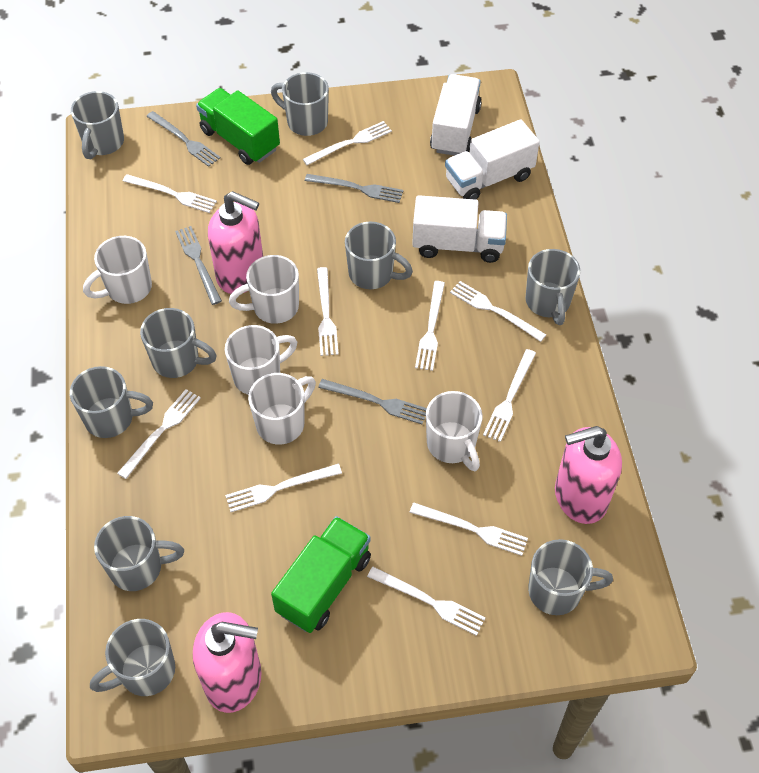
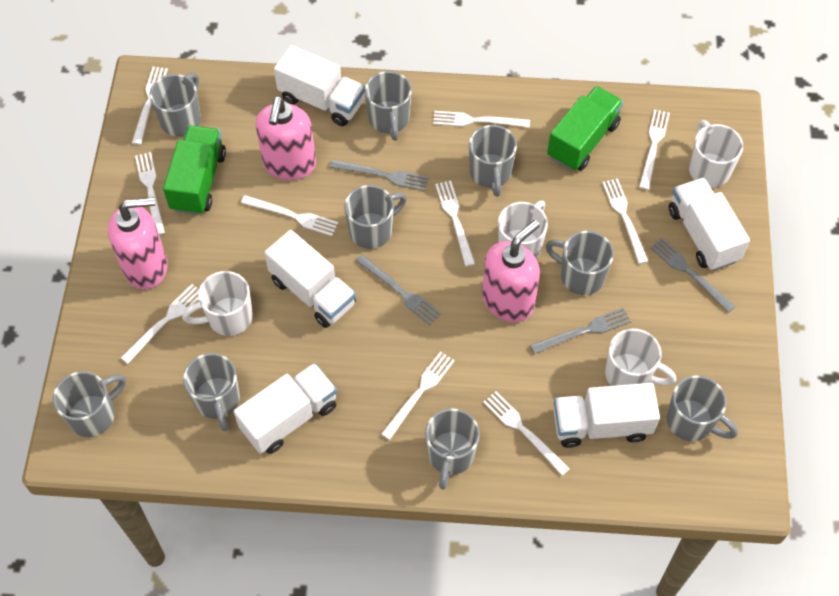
white mug: 5 -> 4
white truck: 3 -> 5

